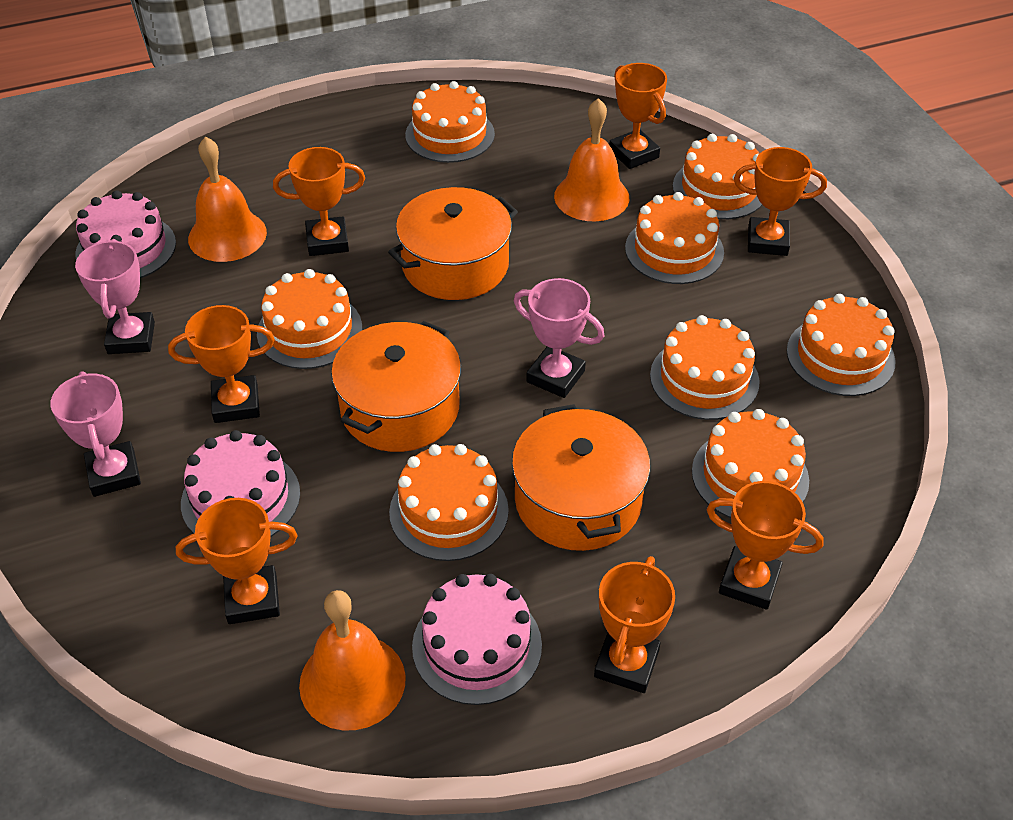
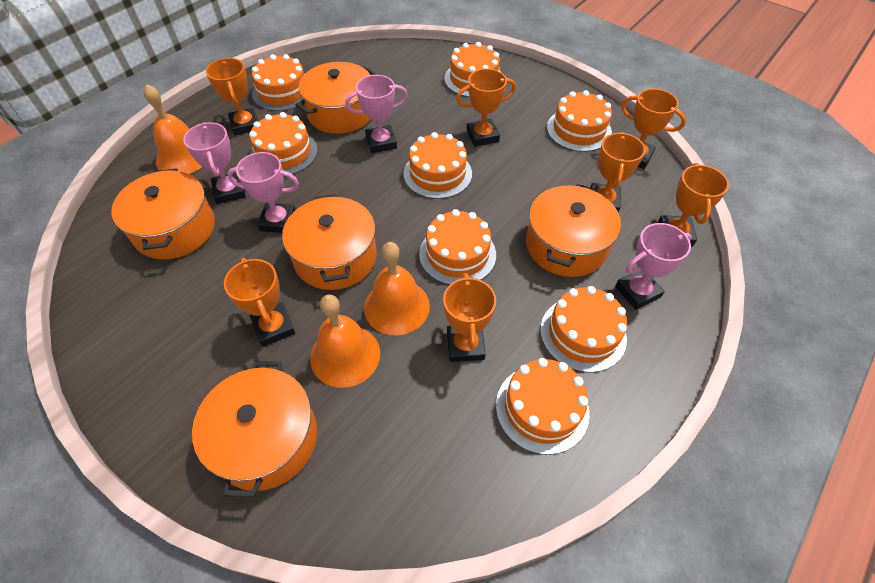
orange pot: 3 -> 5
pink cake: 3 -> 0
pink trophy: 3 -> 4

